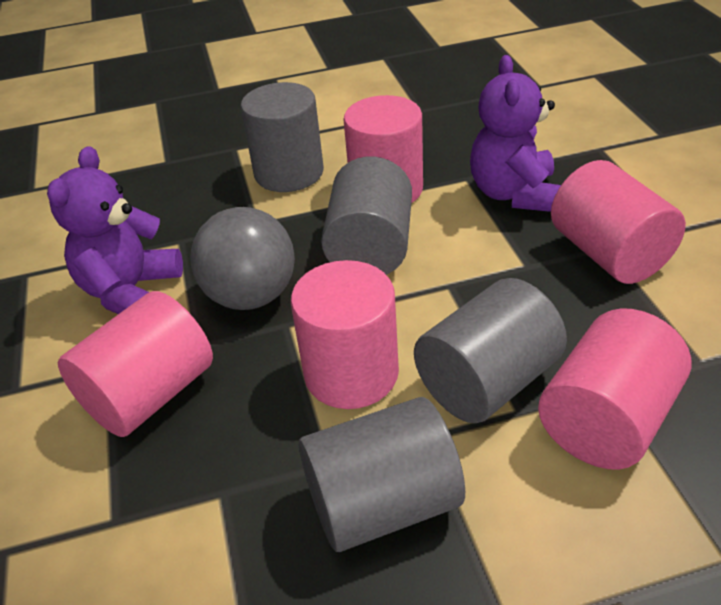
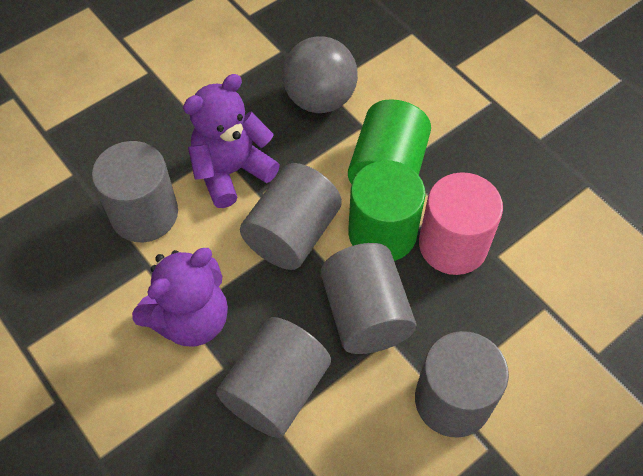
green cylinder: 0 -> 2
grey cylinder: 4 -> 5
pink cylinder: 5 -> 1

